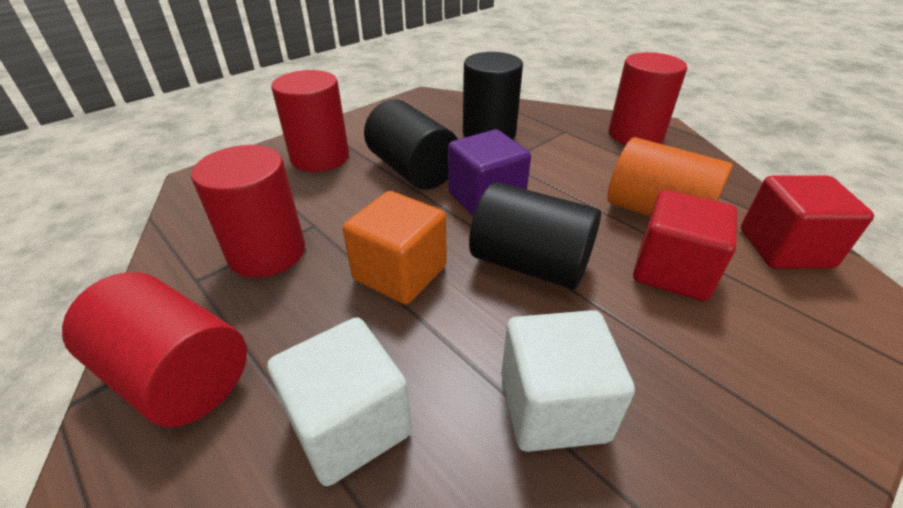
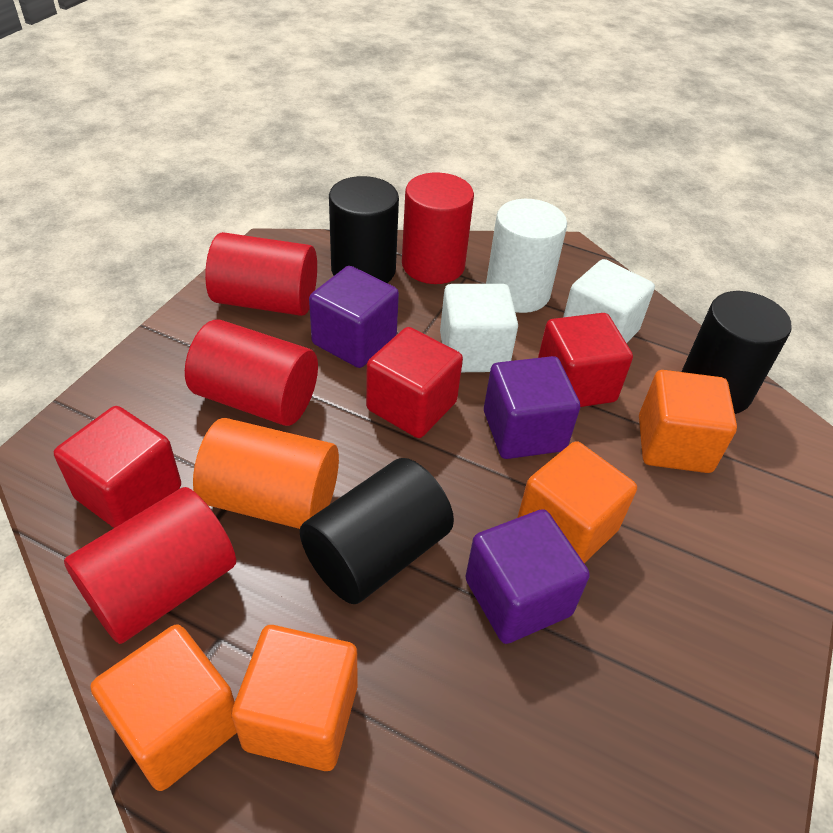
orange cube: 1 -> 4
purple cube: 1 -> 3
red cube: 2 -> 3
white cylinder: 0 -> 1

